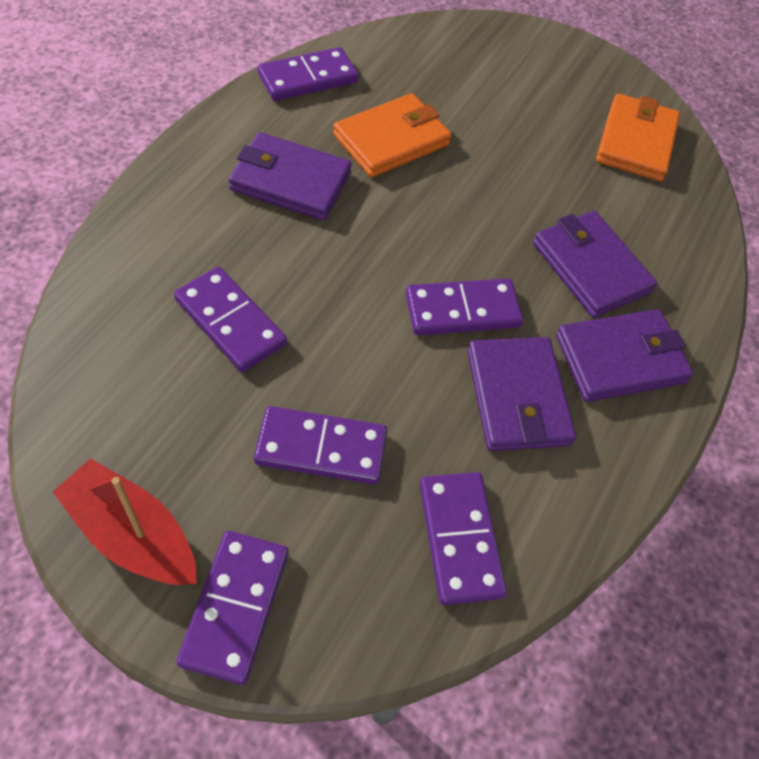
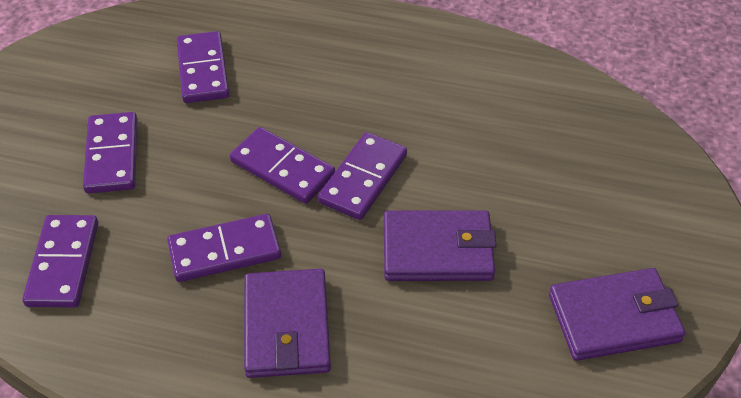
orange wallet: 2 -> 0
purple wallet: 4 -> 3
red boat: 1 -> 0

